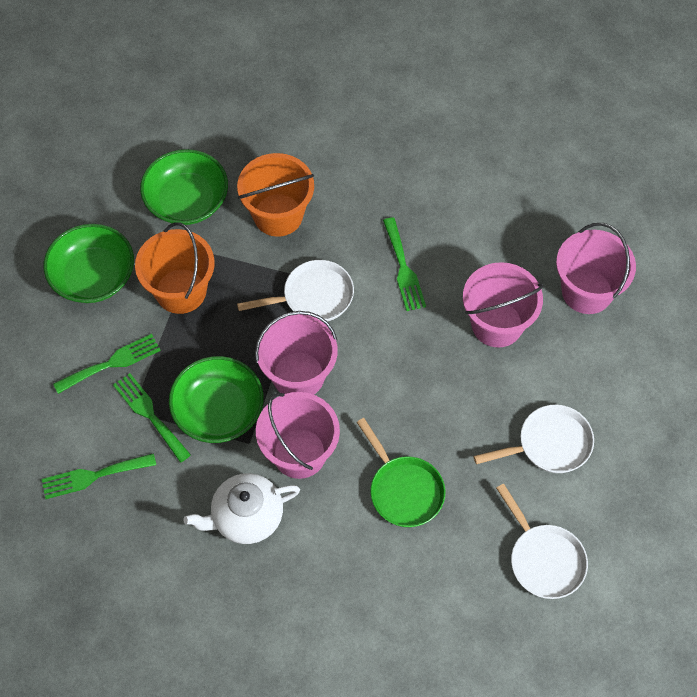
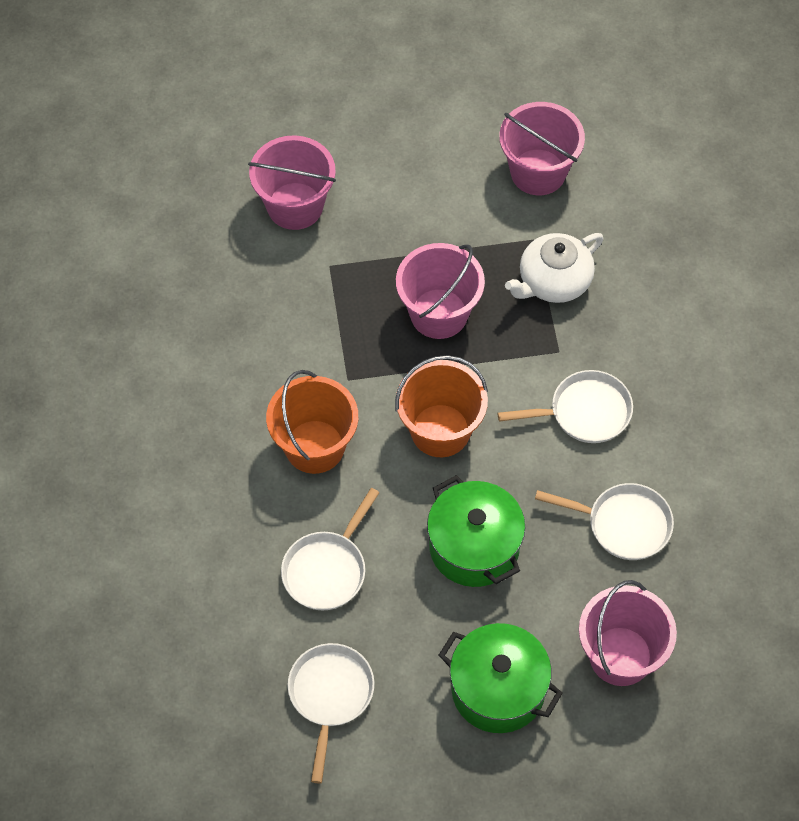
green bowl: 3 -> 0
green fork: 4 -> 0
green pan: 1 -> 0
green pot: 0 -> 2
white pan: 3 -> 4

